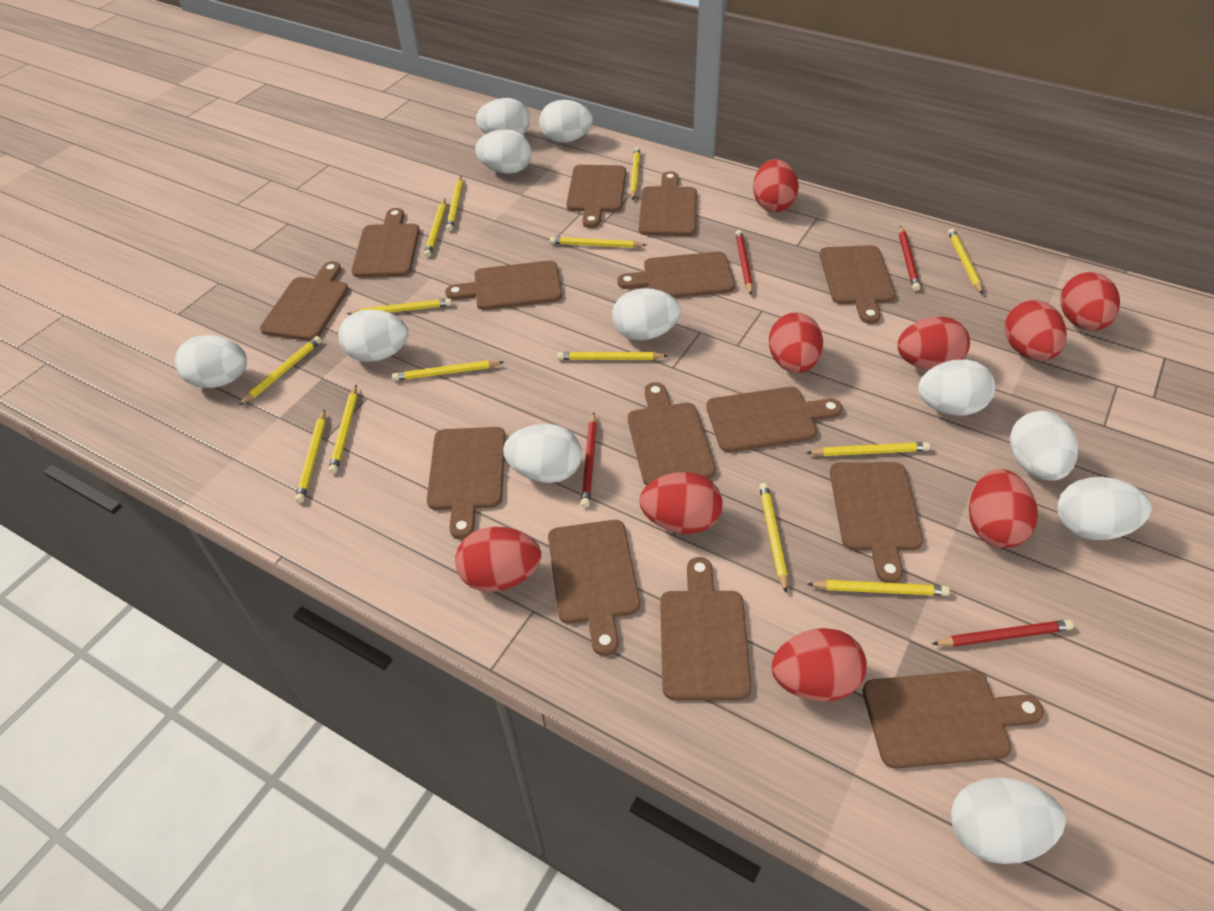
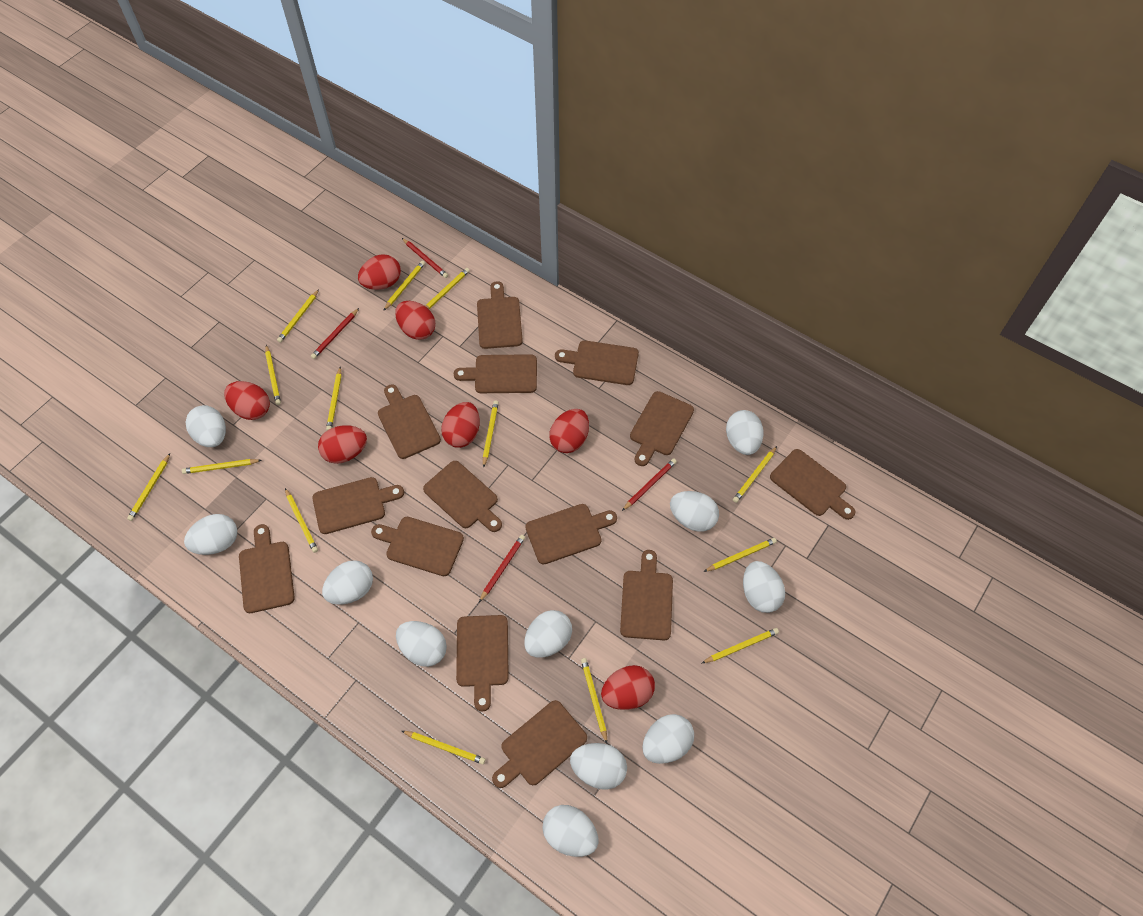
red egg: 9 -> 7

